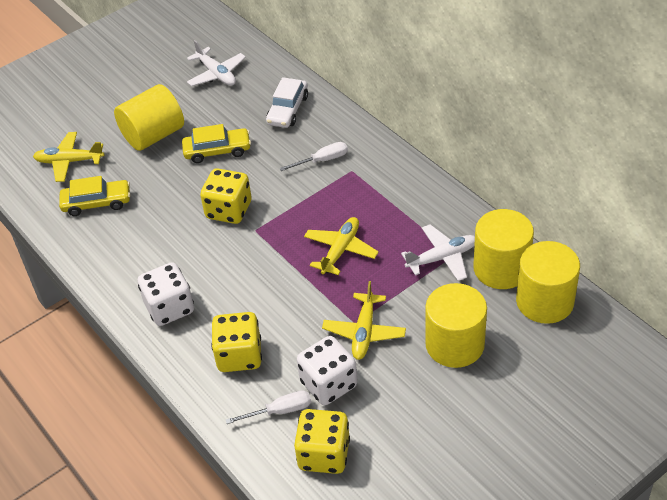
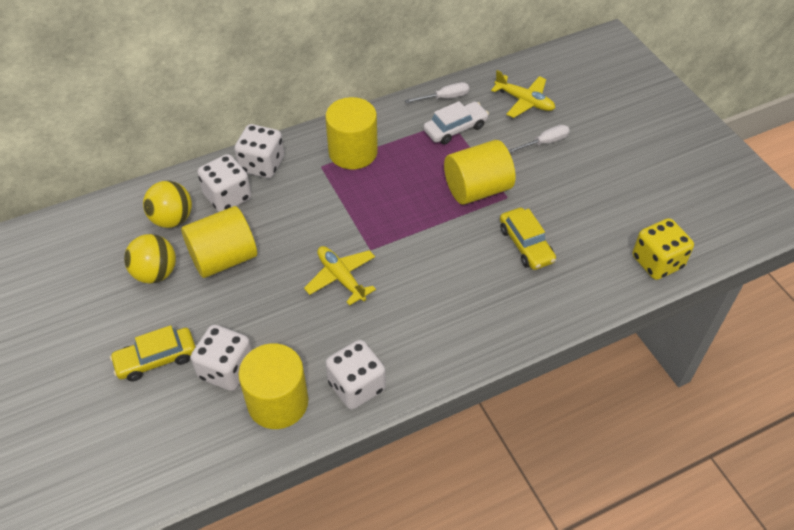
white dice: 2 -> 4
white plane: 2 -> 0
yellow ball: 0 -> 2
yellow dice: 3 -> 1
yellow plane: 3 -> 2

